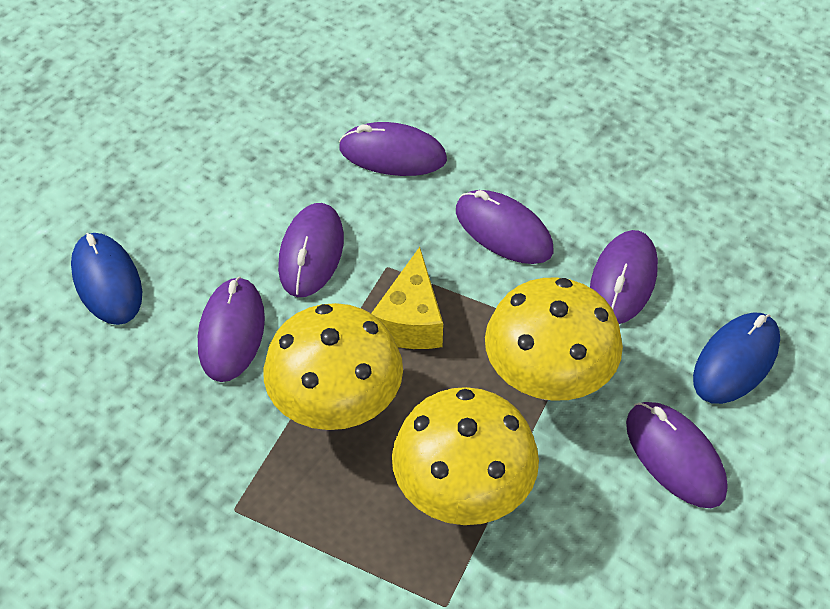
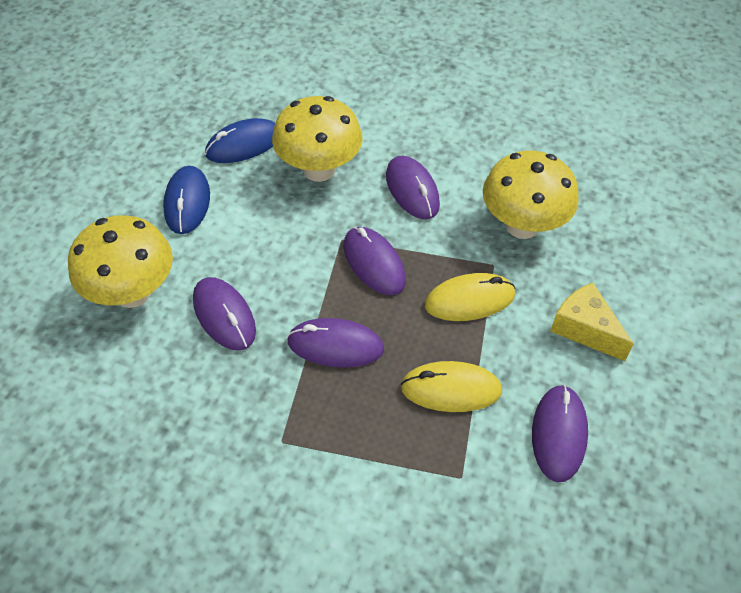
purple mouse: 6 -> 5
yellow mouse: 0 -> 2

